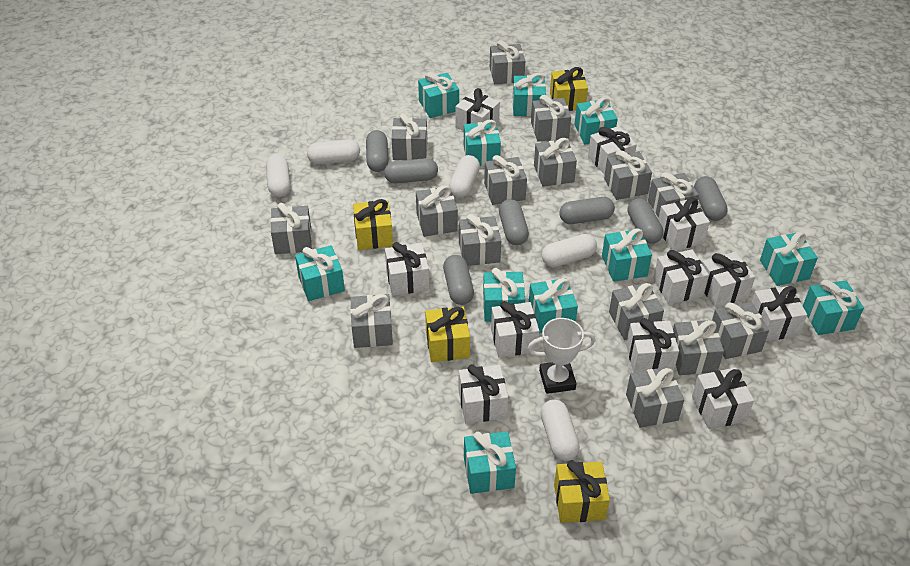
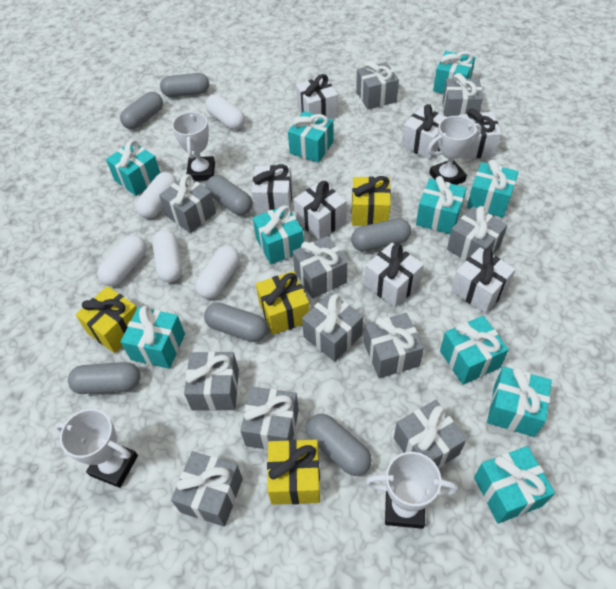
grey gift: 15 -> 11
turquoise gift: 11 -> 10
white gift: 11 -> 7
white trophy: 1 -> 4

